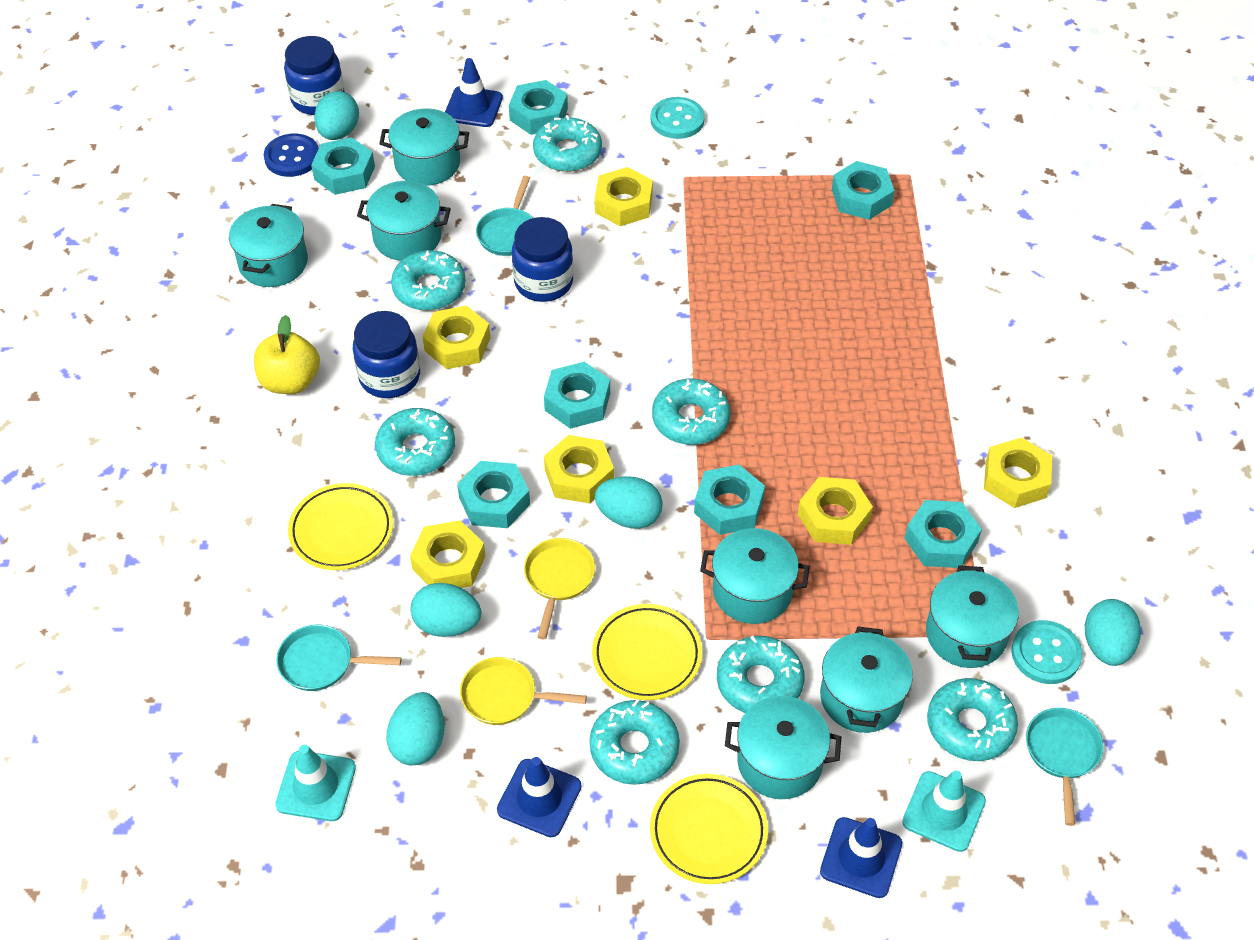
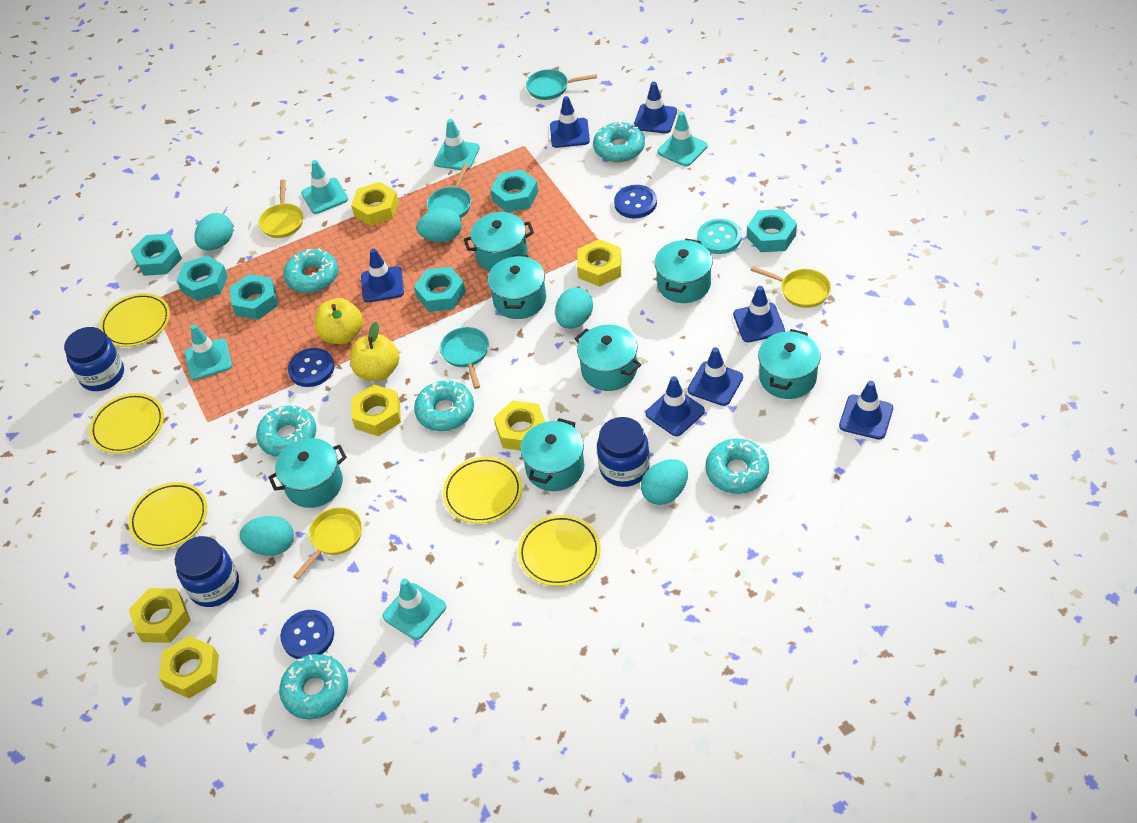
blue button: 1 -> 3
blue traffic cone: 3 -> 7
turquoise button: 2 -> 1
turquoise donut: 7 -> 6
turquoise nut: 7 -> 6
turquoise traffic cone: 2 -> 5
yellow apple: 1 -> 2
yellow pan: 2 -> 3
yellow plate: 3 -> 5

